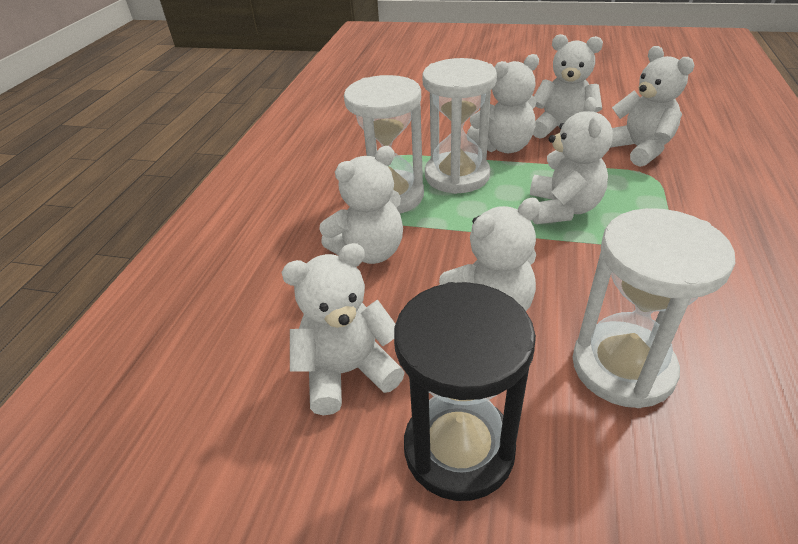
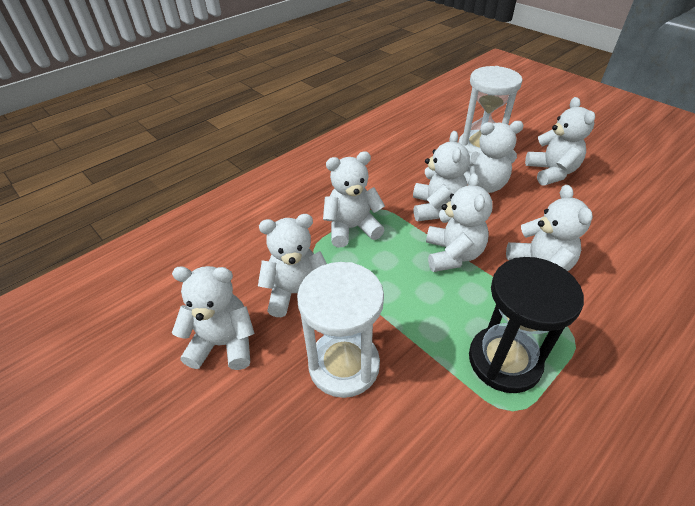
white hourglass: 3 -> 2
white teddy bear: 7 -> 8

